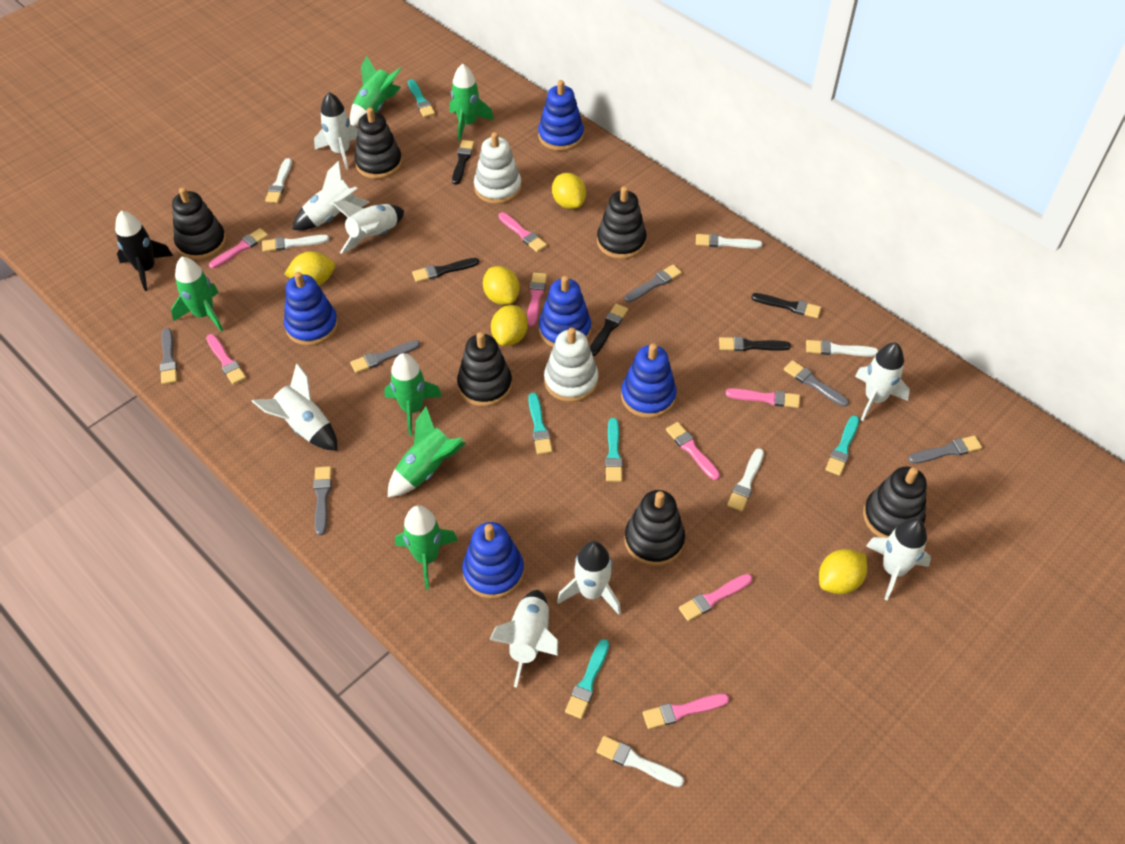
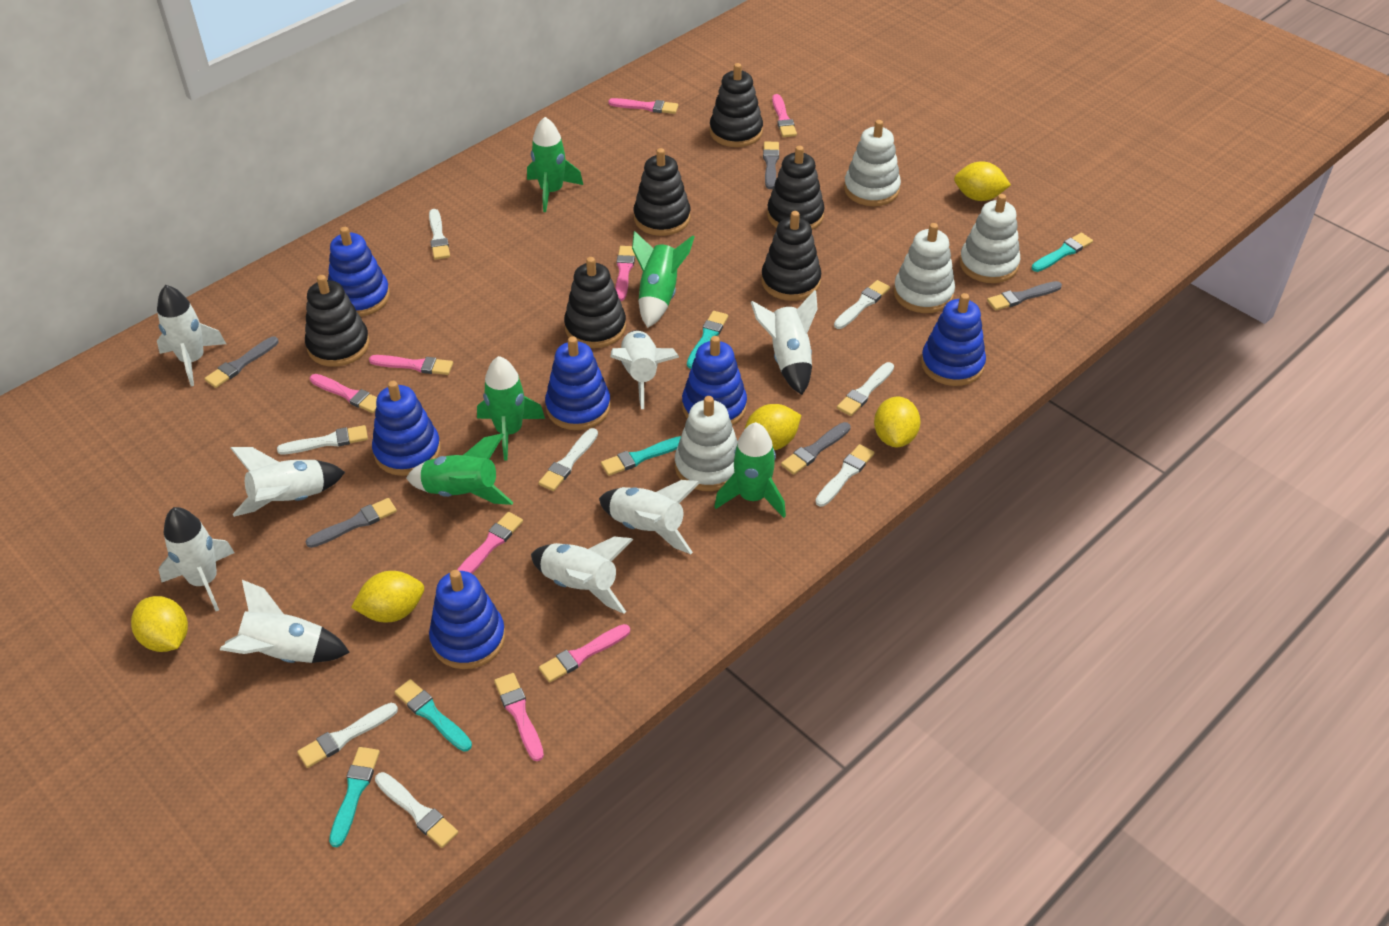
black brush: 5 -> 0
black rocket: 1 -> 0
blue stacking toy: 5 -> 6
green rocket: 6 -> 5
grey brush: 6 -> 5
white brush: 6 -> 8
white stacking toy: 2 -> 4

